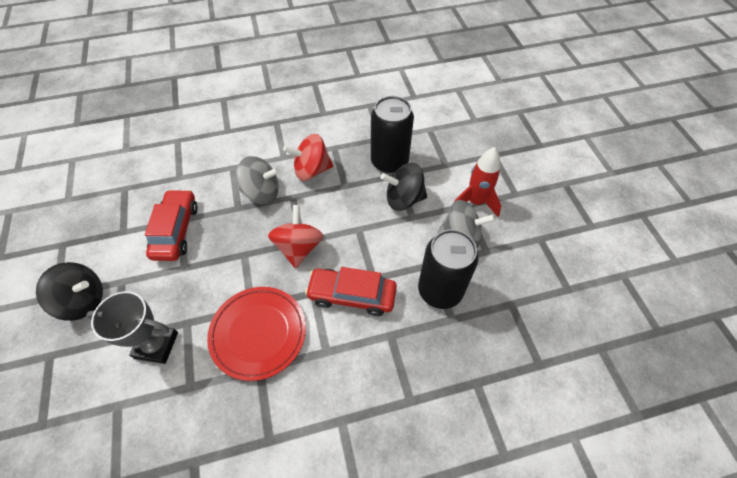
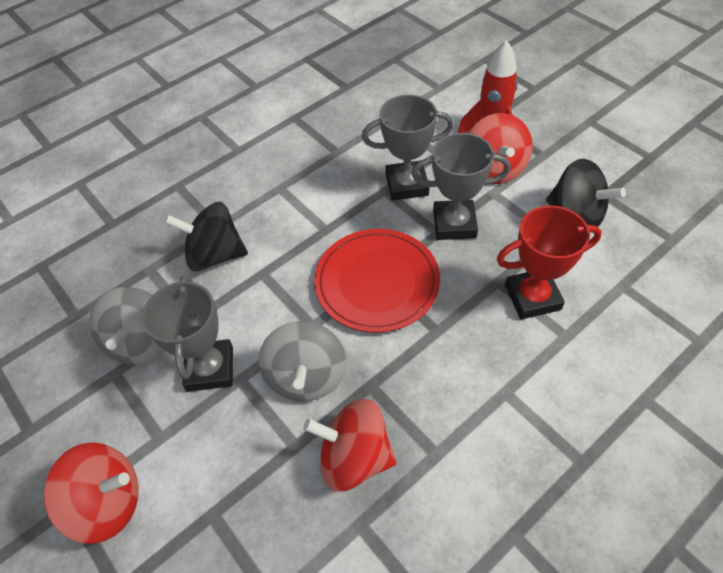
black can: 2 -> 0
grey trophy: 1 -> 3
red car: 2 -> 0
red spinning top: 2 -> 3
red trophy: 0 -> 1

